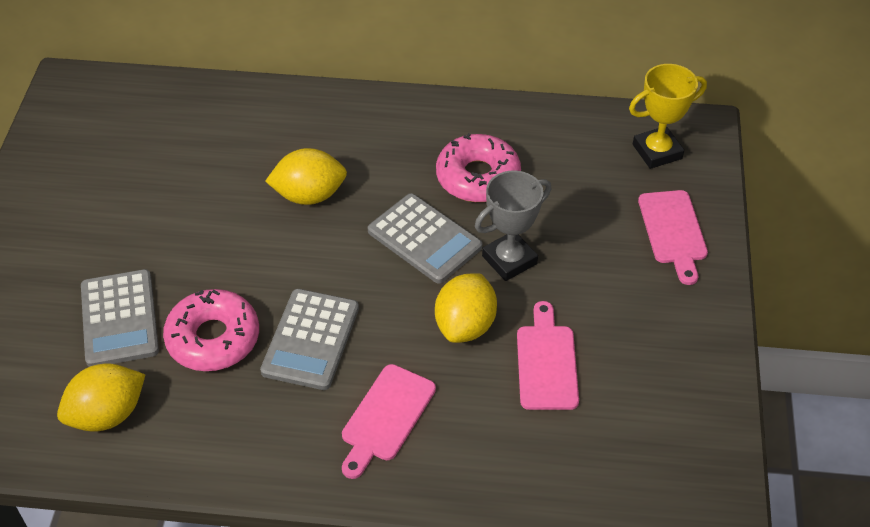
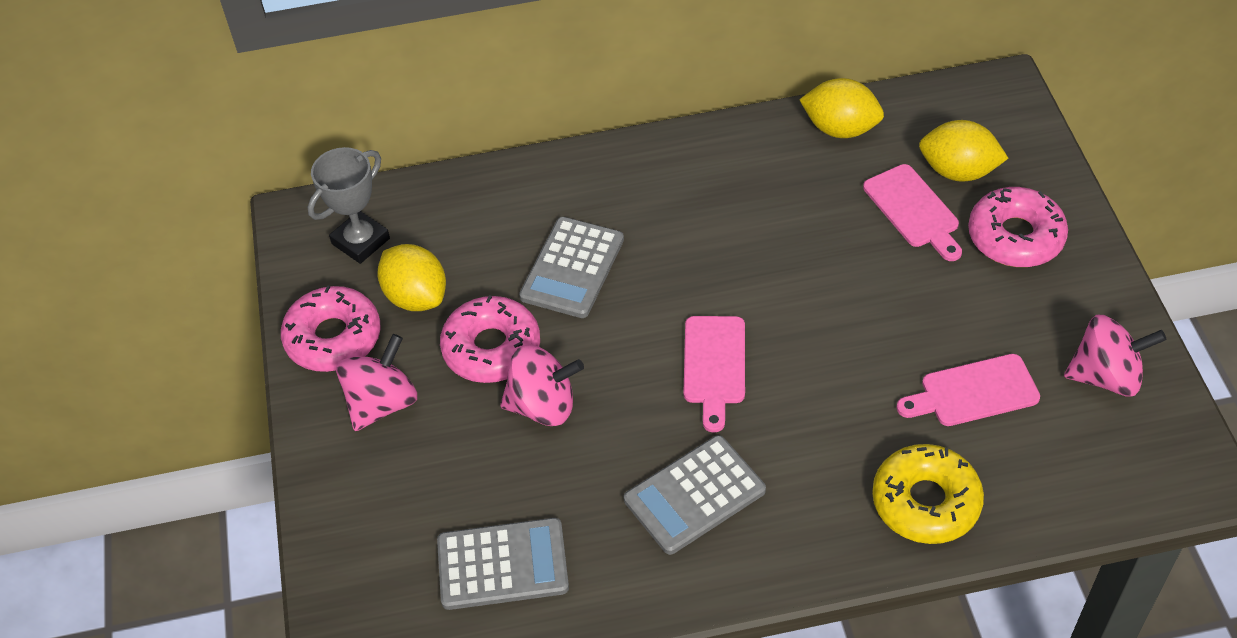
pink donut: 2 -> 3
pink spinning top: 0 -> 3
yellow donut: 0 -> 1
yellow trophy: 1 -> 0

